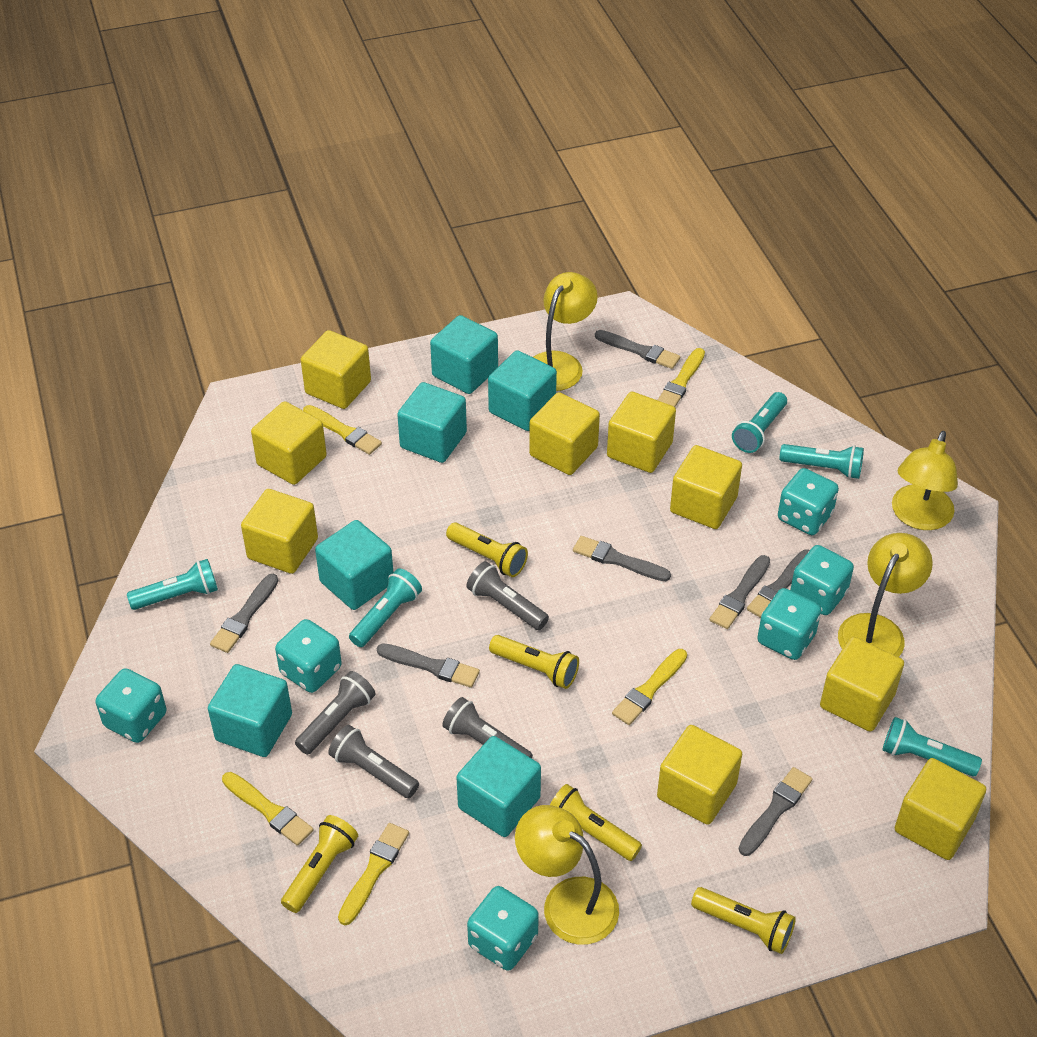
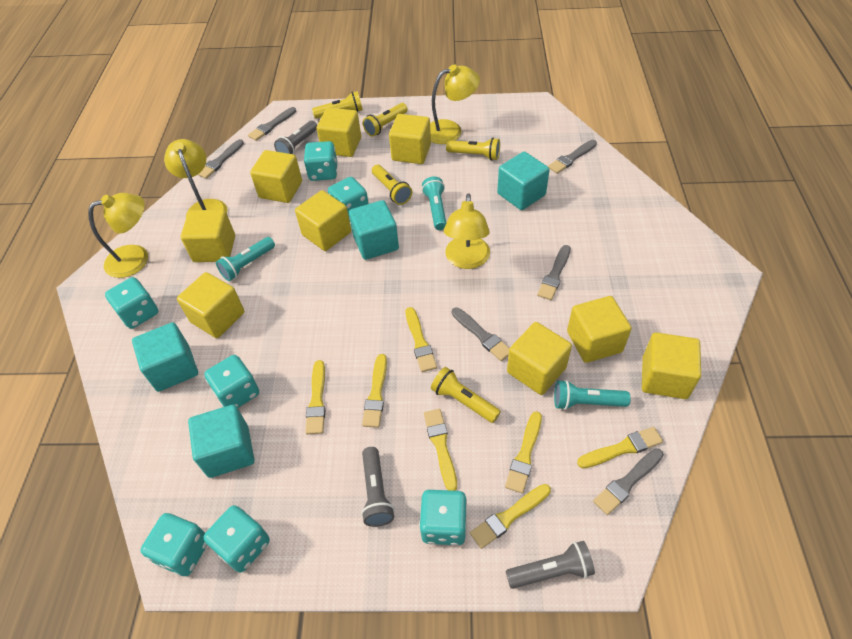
grey brush: 7 -> 6
grey flashlight: 4 -> 3
turquoise cube: 6 -> 4
turquoise dice: 6 -> 7
turquoise flashlight: 5 -> 3
yellow brush: 5 -> 7

